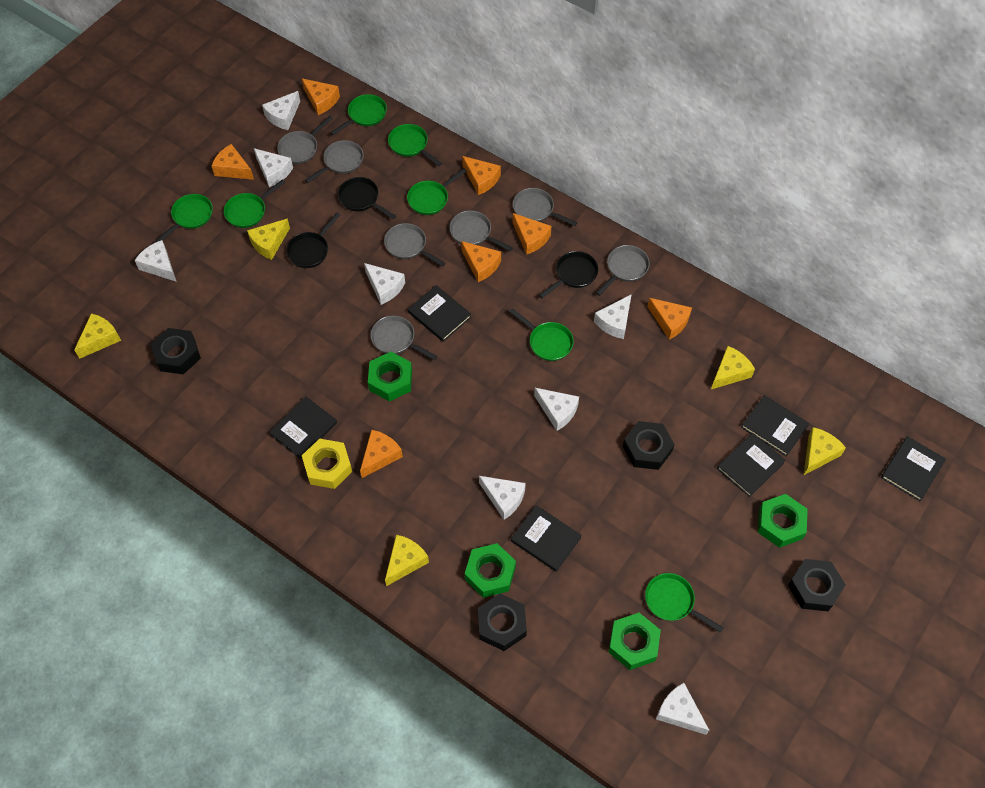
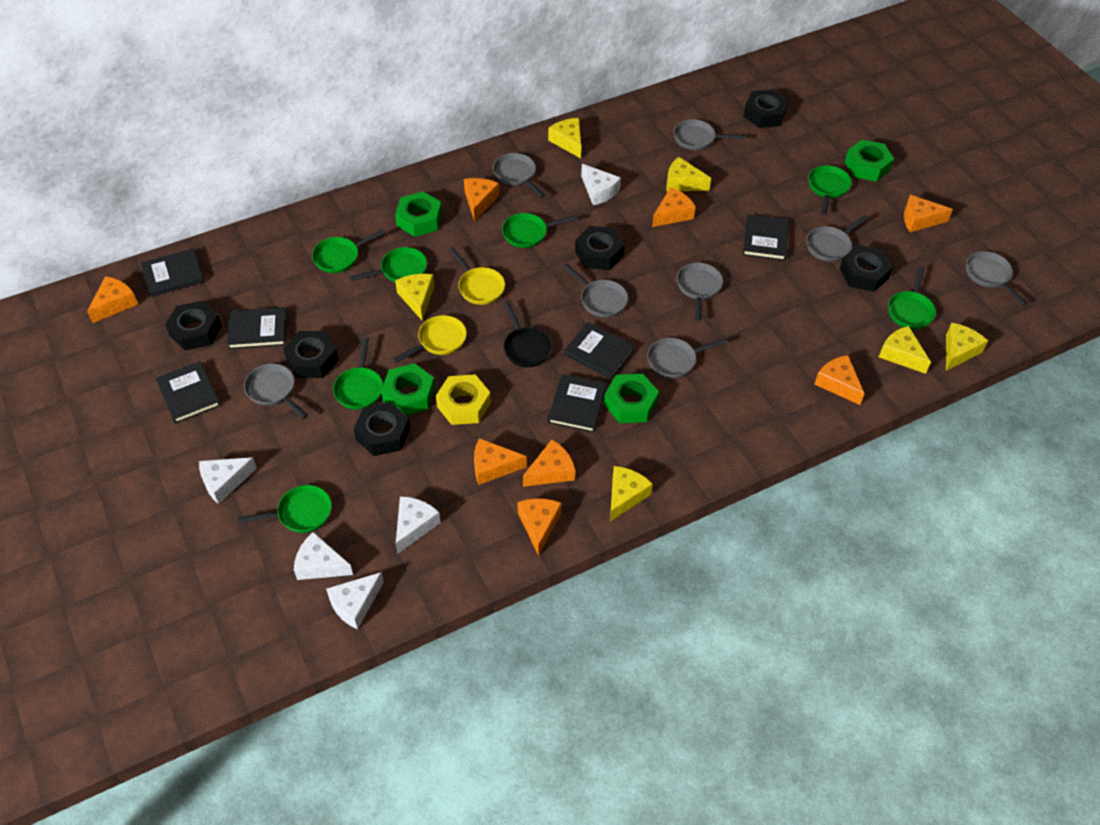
black nut: 4 -> 6
black pan: 3 -> 1
grey pan: 7 -> 8
orange cheese: 7 -> 8
white cheese: 8 -> 5
yellow cheese: 5 -> 6
yellow pan: 0 -> 2

